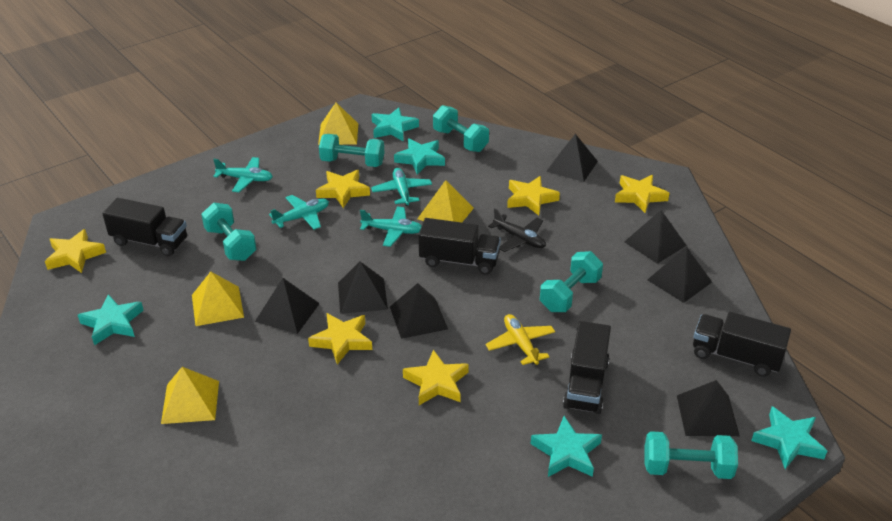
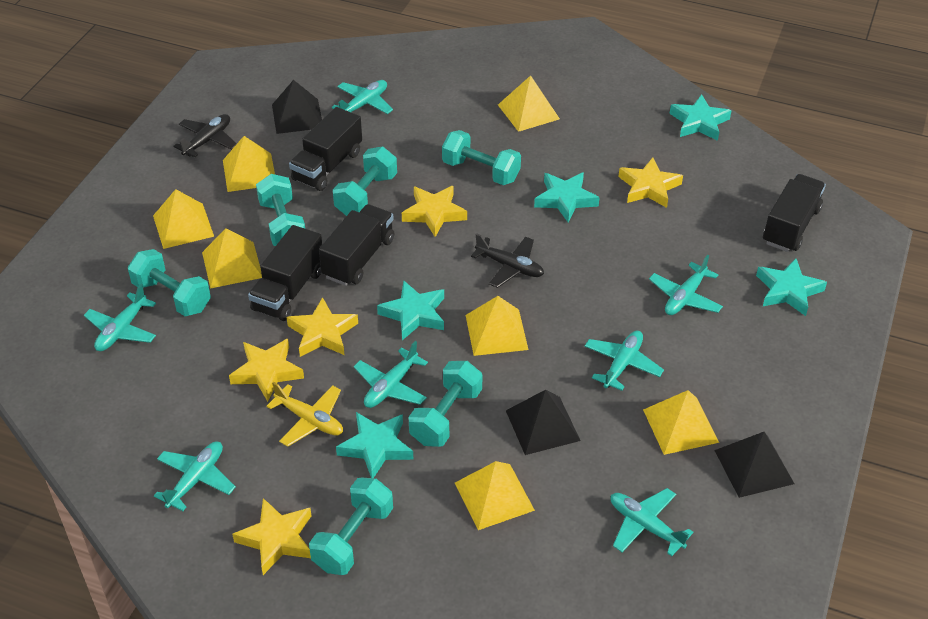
black plane: 1 -> 2
black pyramid: 7 -> 3
turquoise dumbbell: 5 -> 6
turquoise plane: 4 -> 7
yellow pyramid: 4 -> 7
yellow star: 6 -> 5

